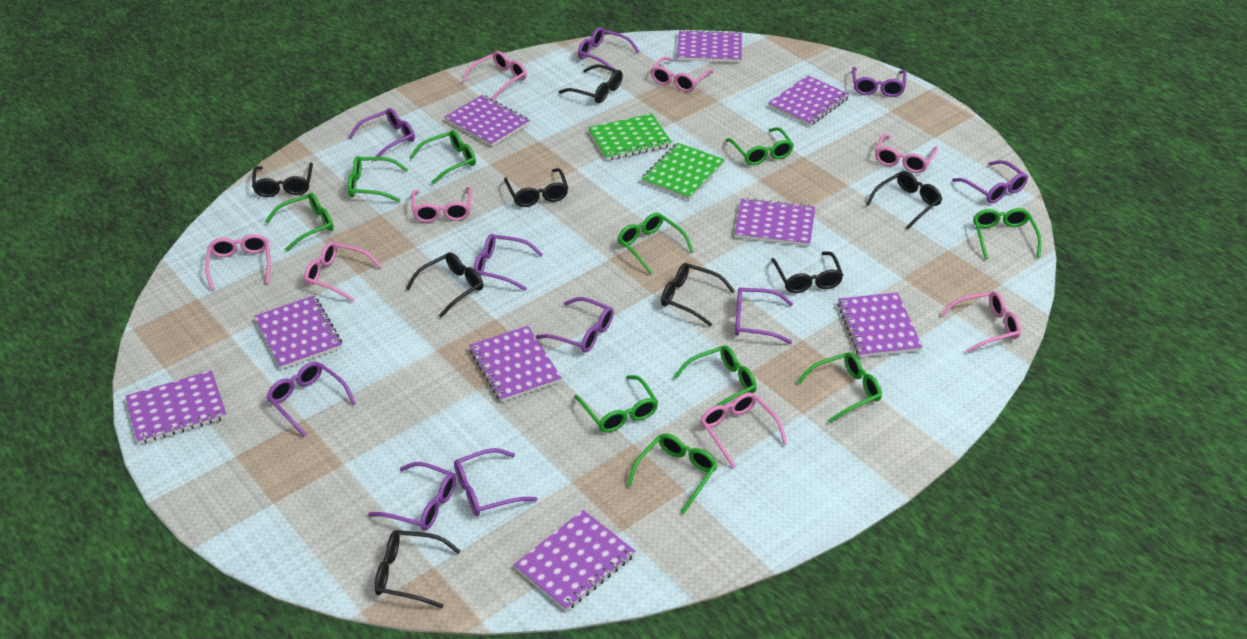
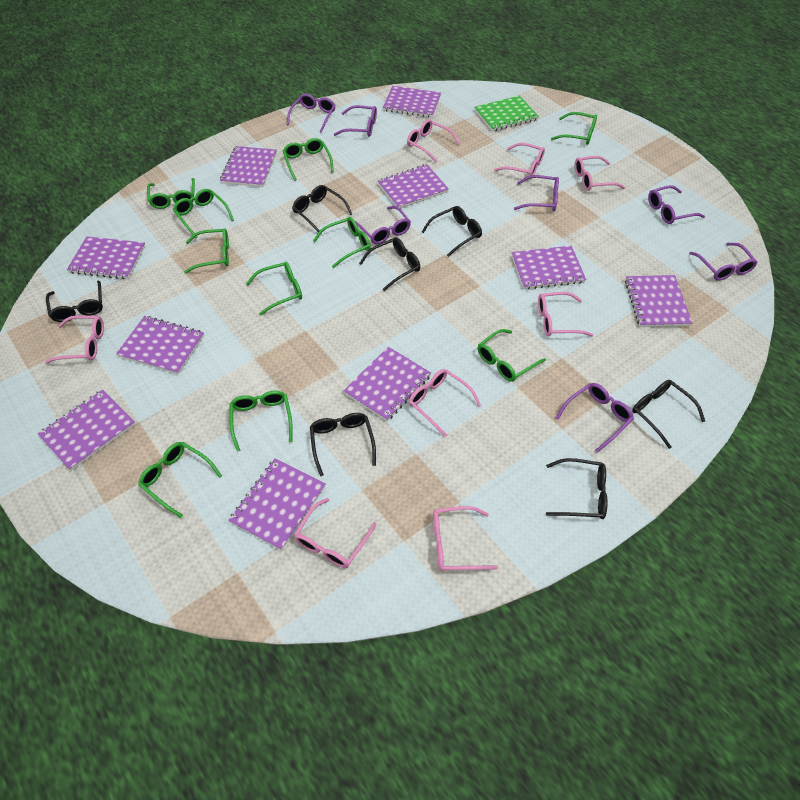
black glasses: 8 -> 7
green notebook: 2 -> 1
purple glasses: 10 -> 7
purple notebook: 9 -> 10

